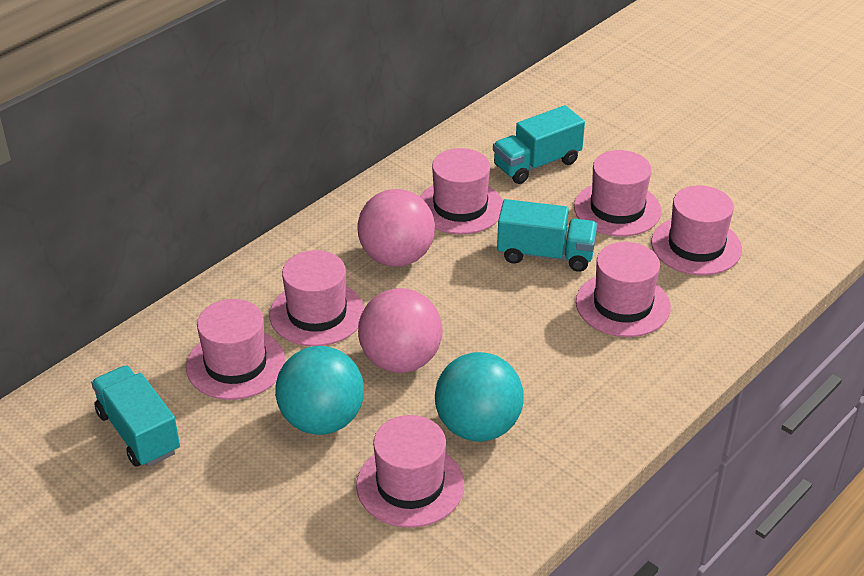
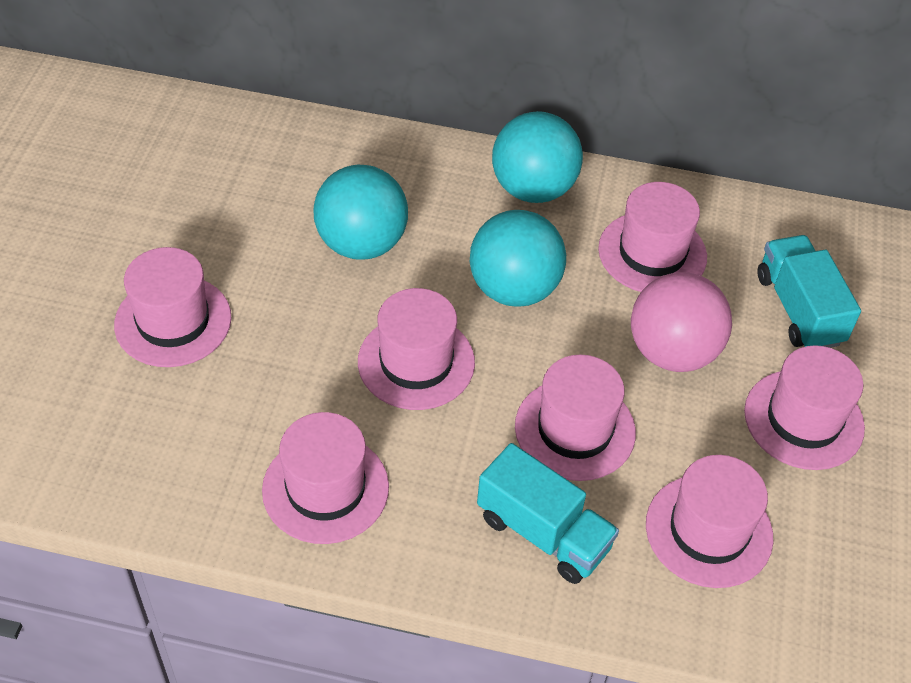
pink ball: 2 -> 1
turquoise ball: 2 -> 3
turquoise truck: 3 -> 2

